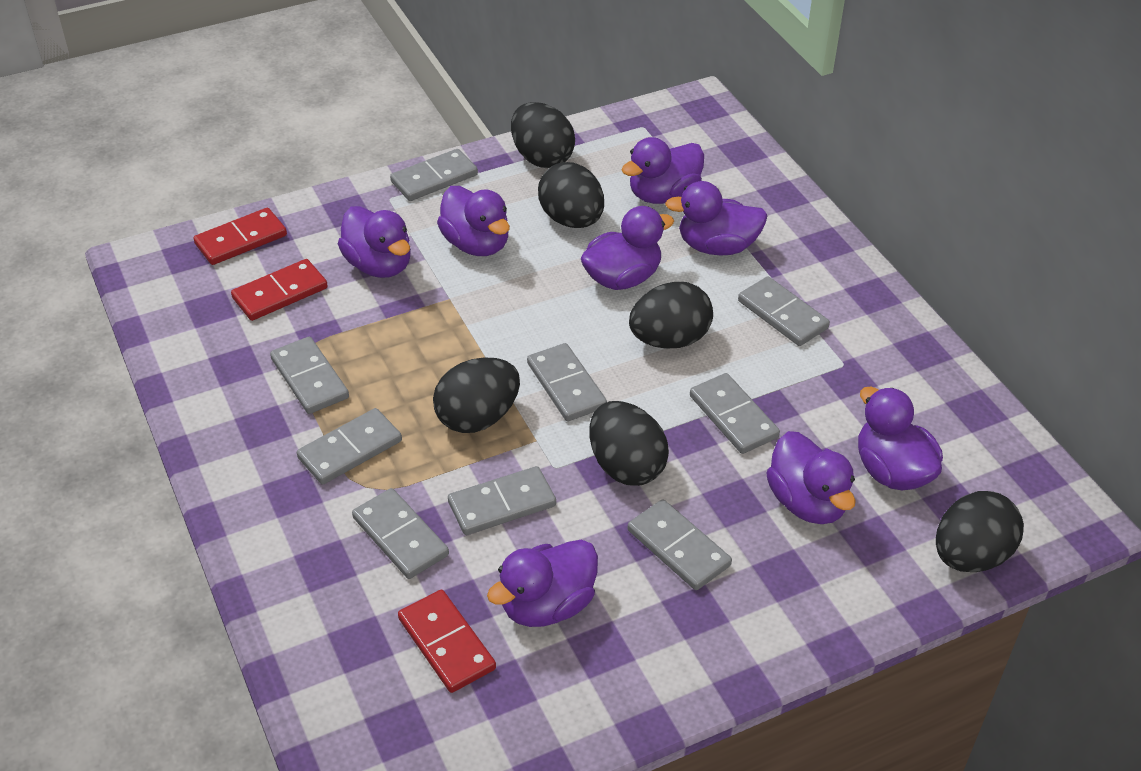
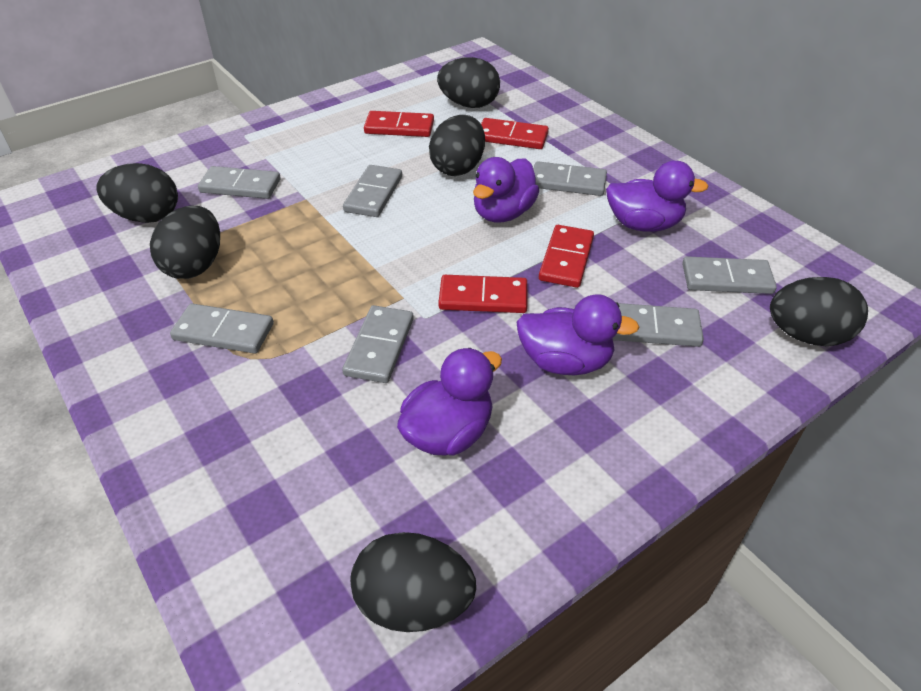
grey domino: 9 -> 7
purple duck: 8 -> 4
red domino: 3 -> 4

